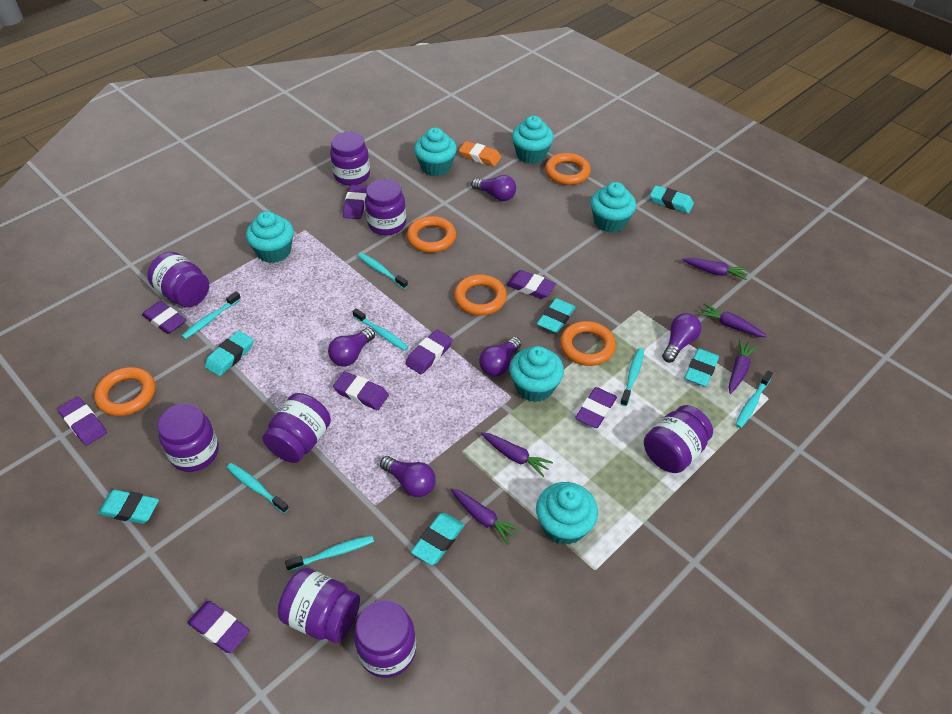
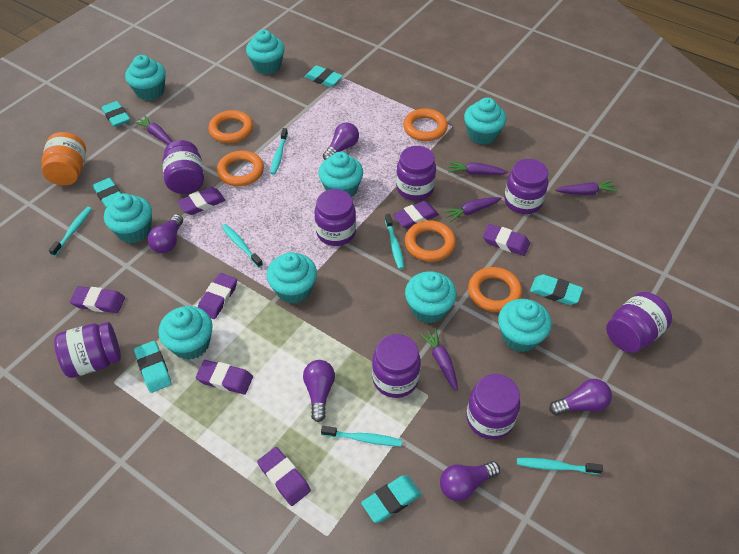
orange eraser: 1 -> 0
orange jar: 0 -> 1
purple eraser: 8 -> 7
turquoise cupcake: 6 -> 9
turquoise toothbrush: 7 -> 6

